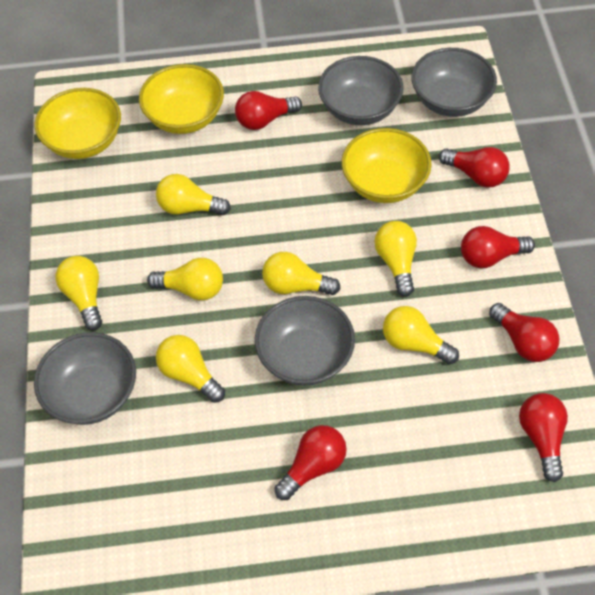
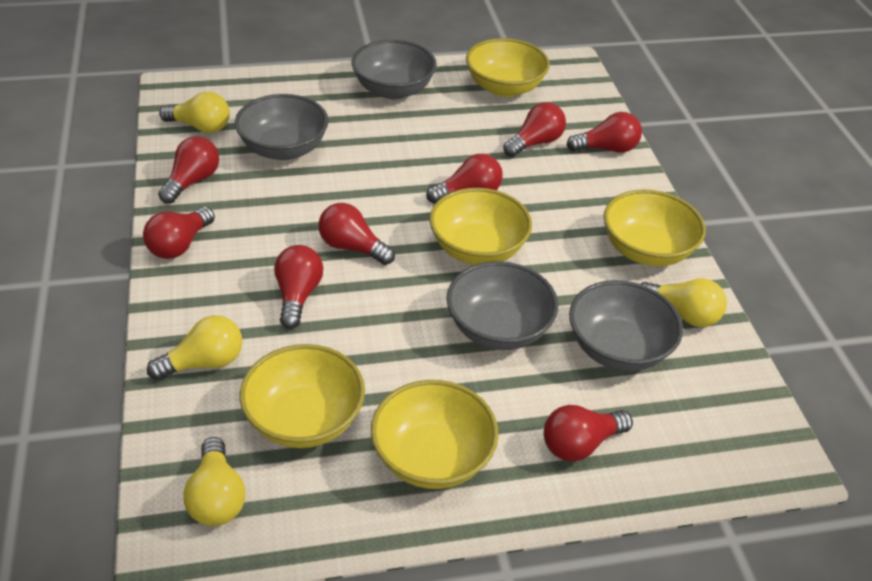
red light bulb: 6 -> 8
yellow bowl: 3 -> 5
yellow light bulb: 7 -> 4

